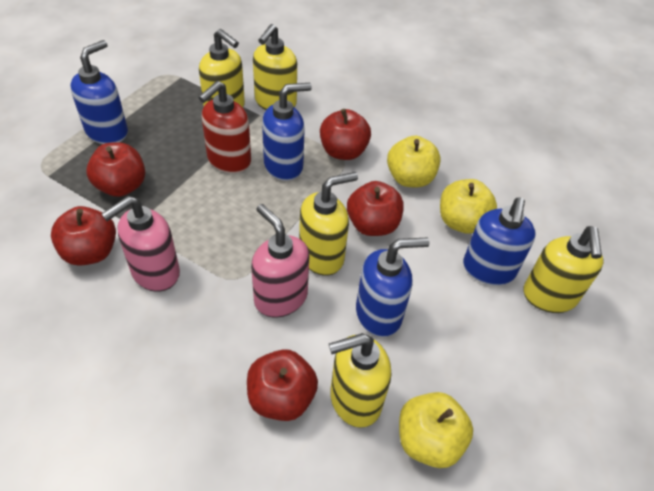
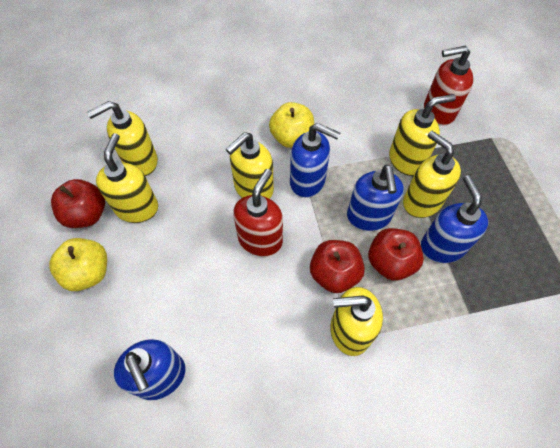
pink soap dispenser: 2 -> 0
red apple: 5 -> 3
red soap dispenser: 1 -> 2
yellow apple: 3 -> 2
yellow soap dispenser: 5 -> 6

